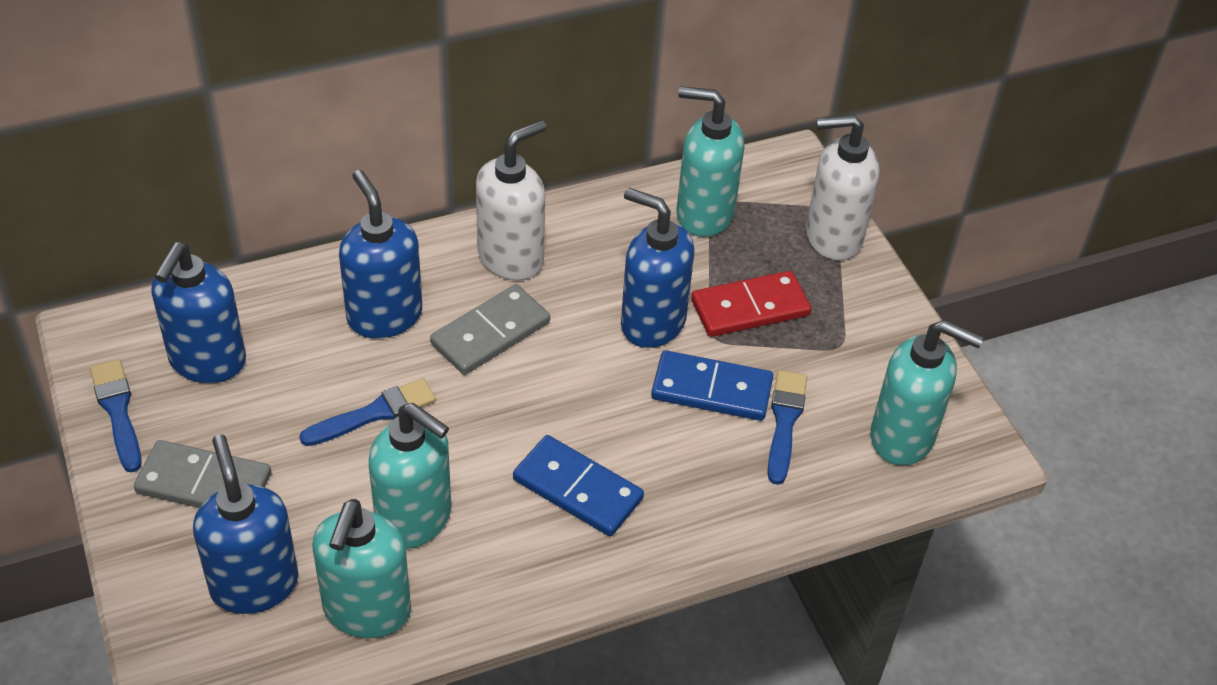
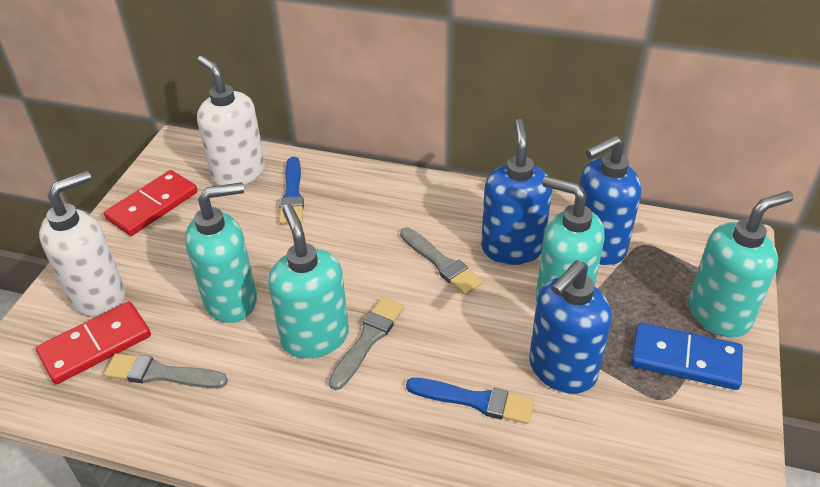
blue brush: 3 -> 2
blue domino: 2 -> 1
blue soap dispenser: 4 -> 3
grey brush: 0 -> 3
grey domino: 2 -> 0
red domino: 1 -> 2

